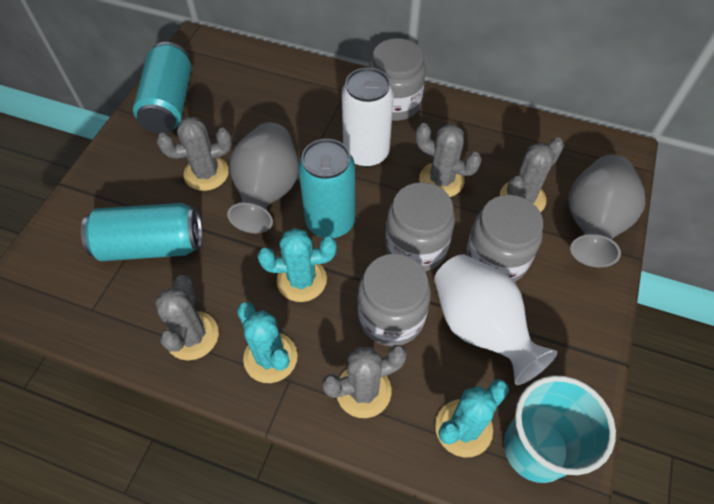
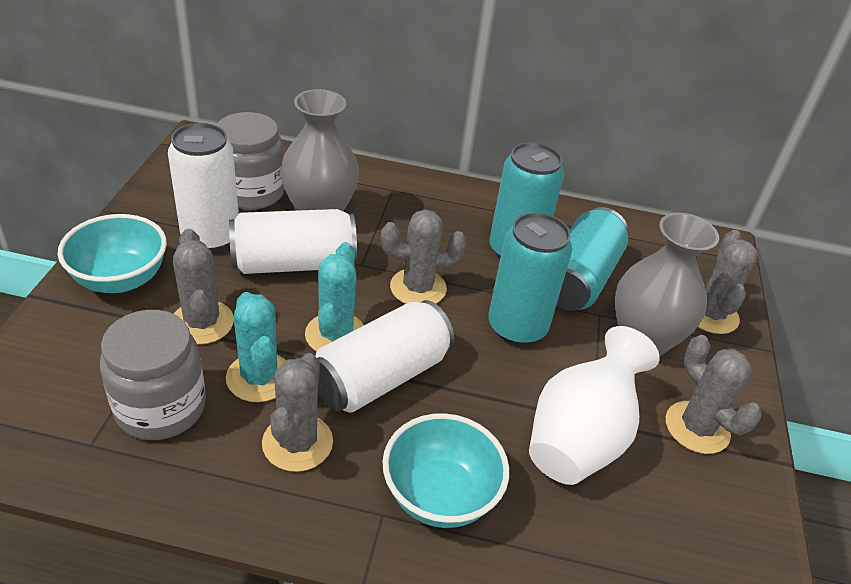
grey jar: 4 -> 2
turquoise bowl: 0 -> 2
turquoise cactus: 3 -> 2
turquoise cup: 1 -> 0
white can: 1 -> 3

